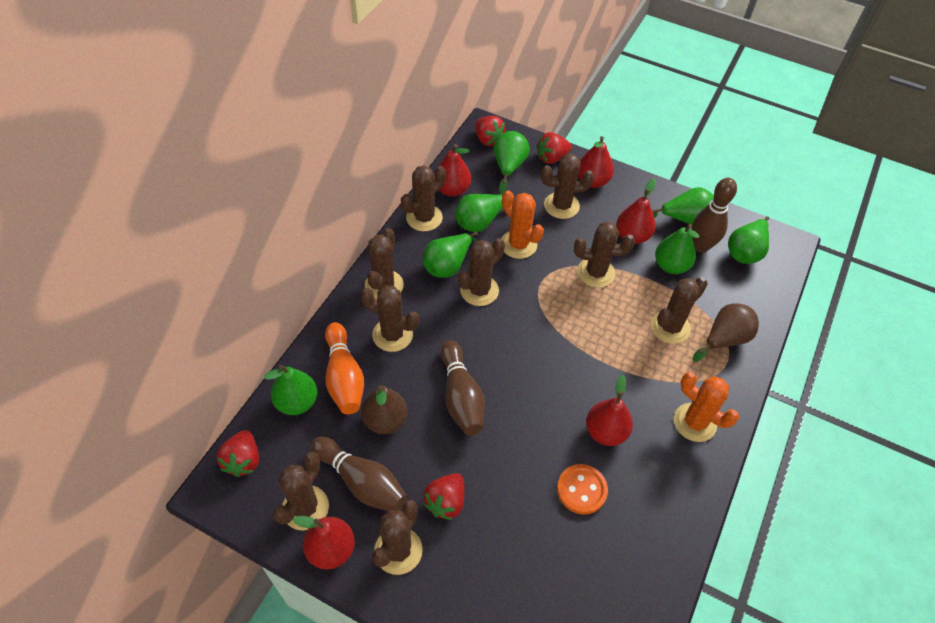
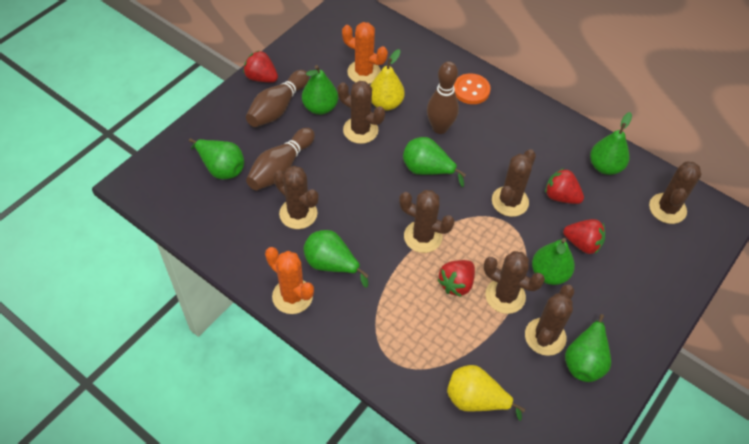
brown cactus: 9 -> 7
brown pear: 2 -> 0
orange bowling pin: 1 -> 0
red pear: 5 -> 0
yellow pear: 0 -> 2

